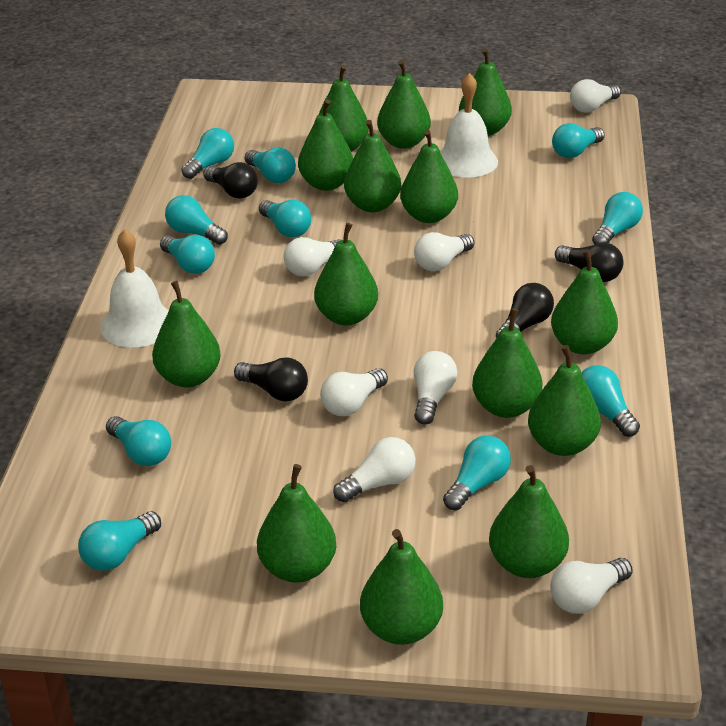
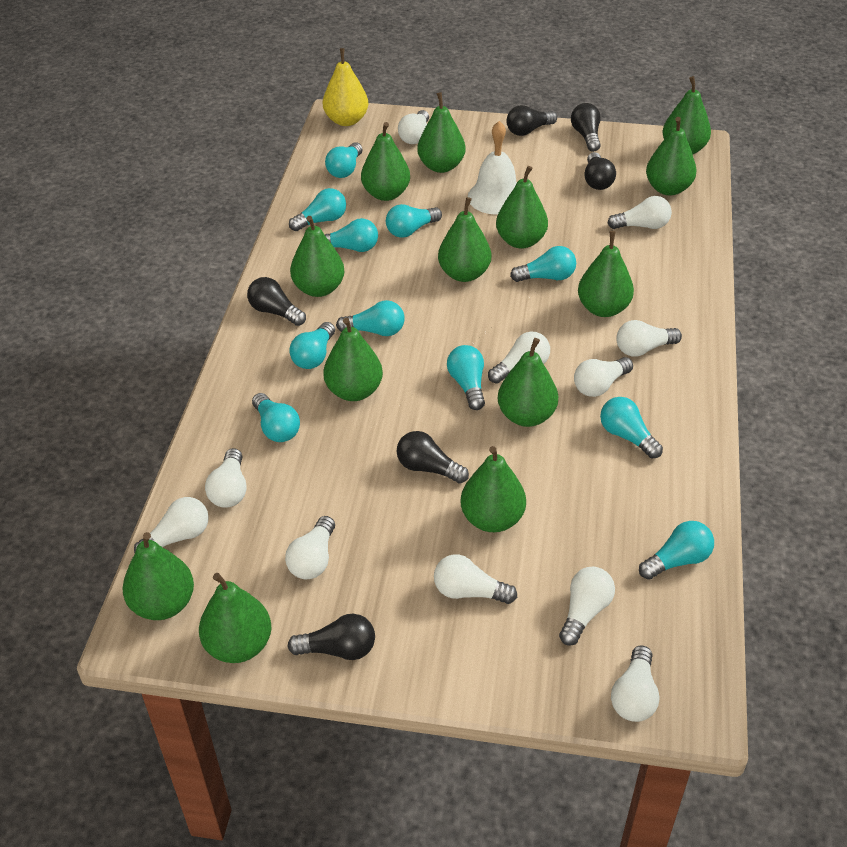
black light bulb: 4 -> 6
green pear: 14 -> 13
white bell: 2 -> 1
white light bulb: 7 -> 11
yellow pear: 0 -> 1

